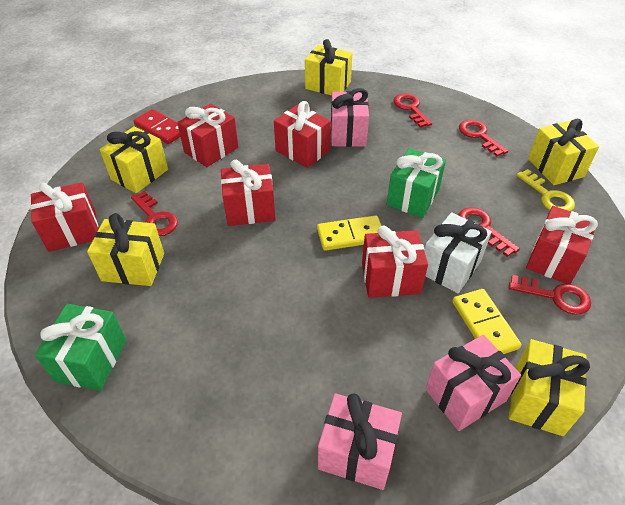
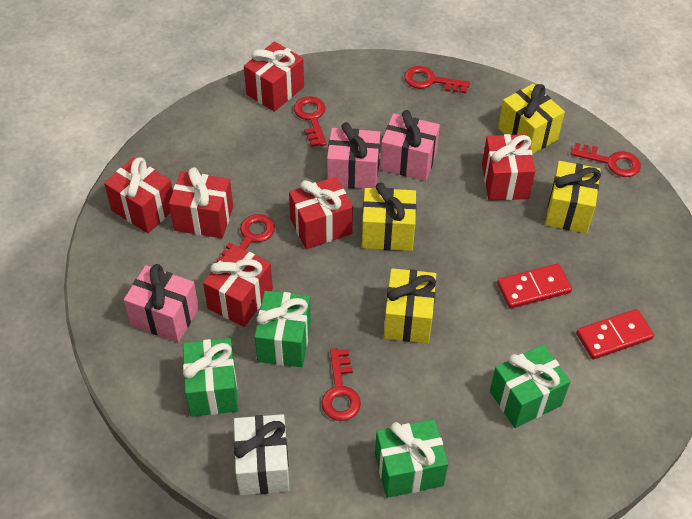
green gift: 2 -> 4
red domino: 1 -> 2
yellow domino: 2 -> 0
yellow gift: 5 -> 4
yellow key: 1 -> 0

